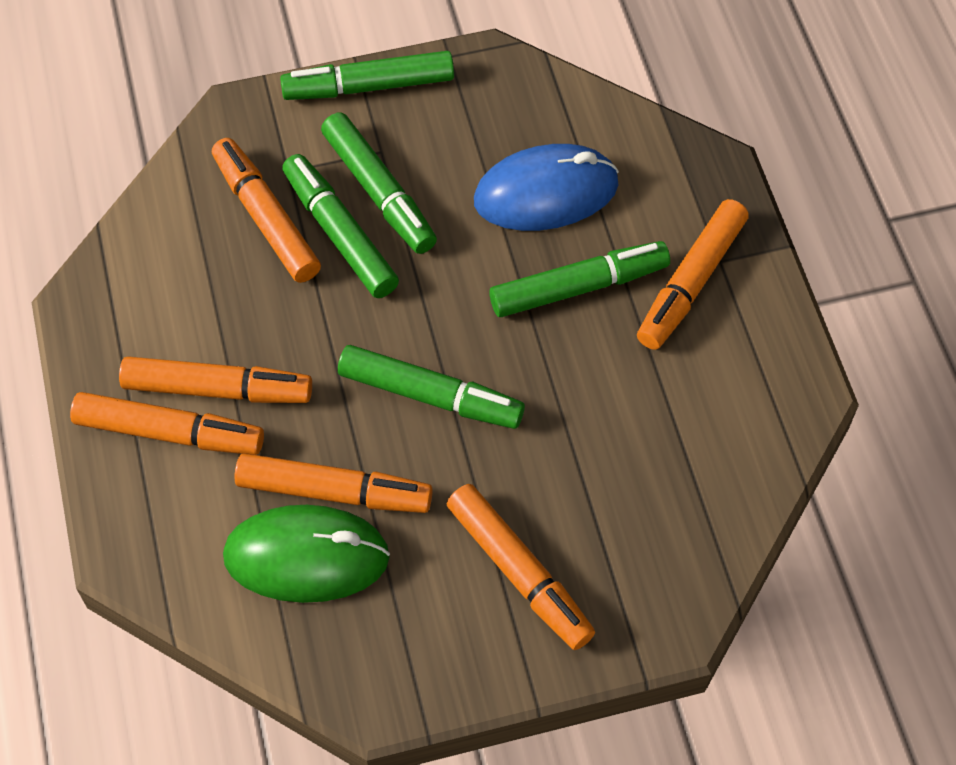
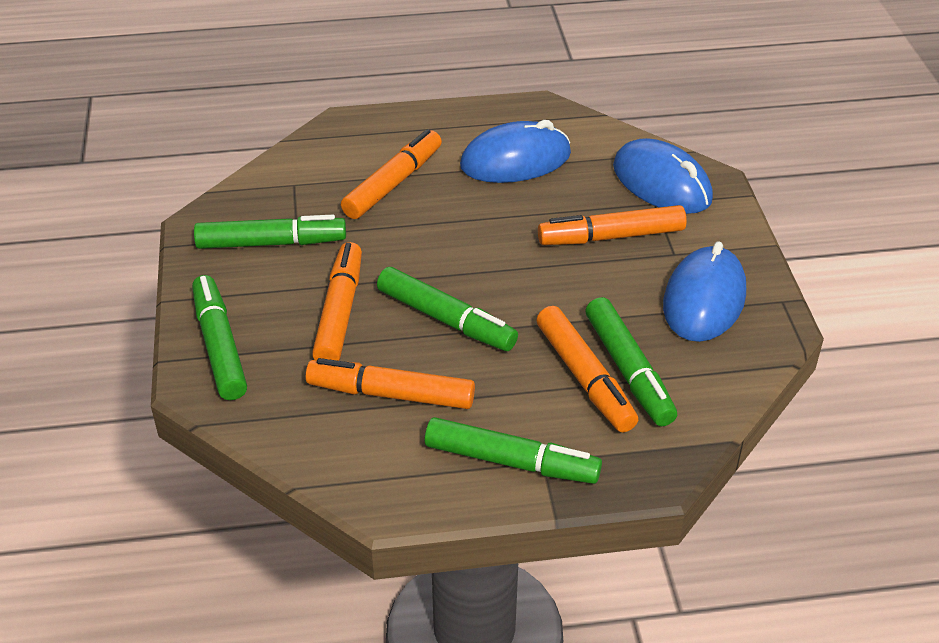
blue mouse: 1 -> 3
green mouse: 1 -> 0
orange marker: 6 -> 5

